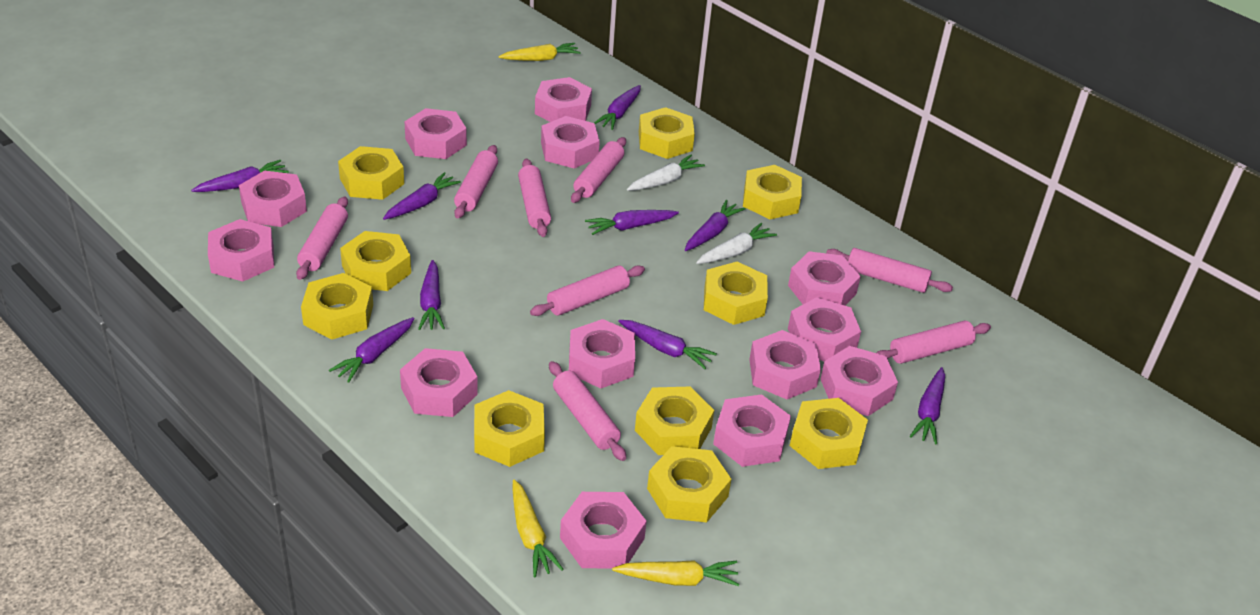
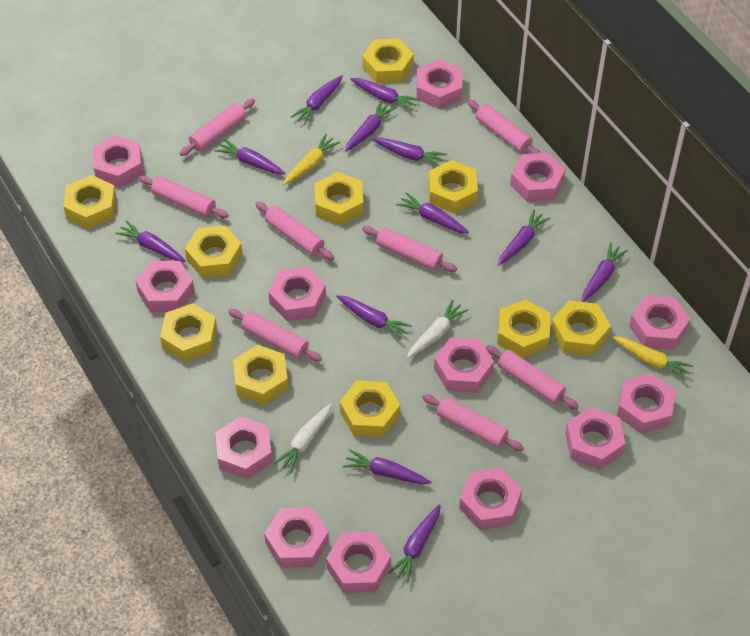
purple carrot: 9 -> 12
yellow carrot: 3 -> 2

